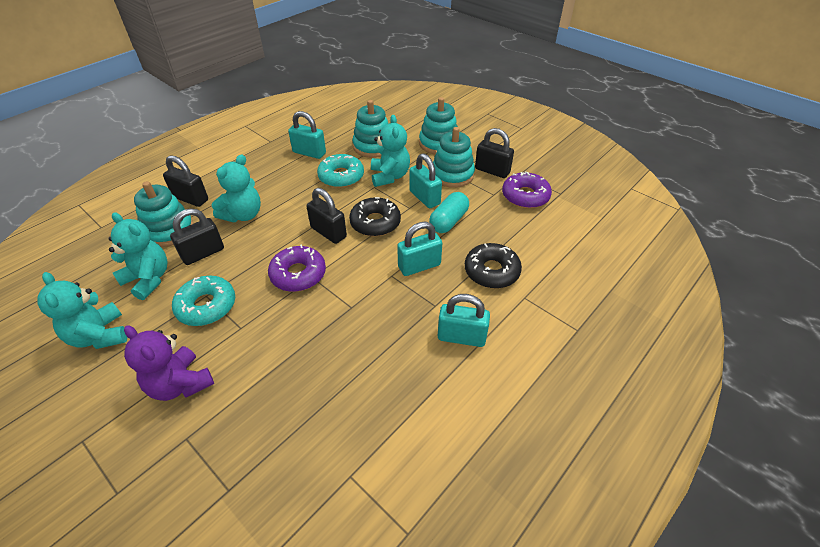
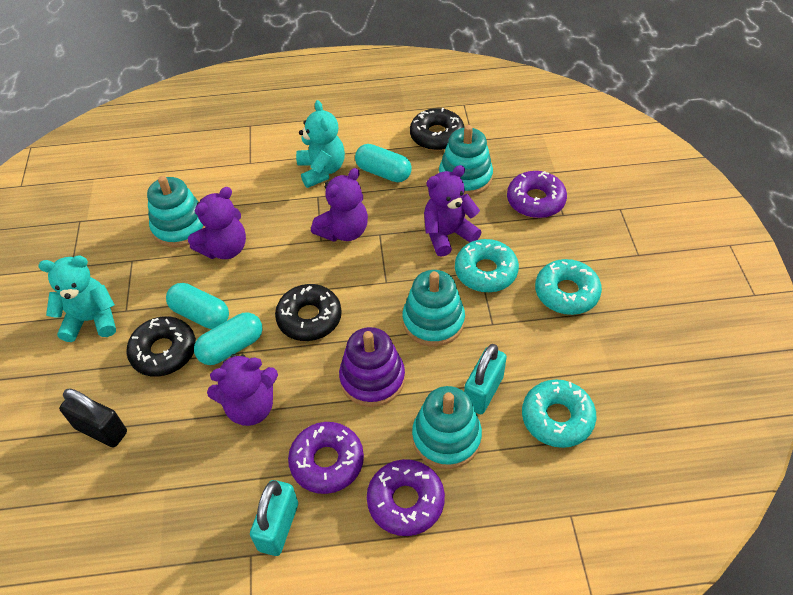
black donut: 2 -> 3
black padlock: 4 -> 1
purple donut: 2 -> 3
purple stacking toy: 0 -> 1
purple teddy bear: 1 -> 4
turquoise capsule: 1 -> 3
turquoise donut: 2 -> 3
turquoise padlock: 4 -> 2
turquoise teddy bear: 4 -> 2

